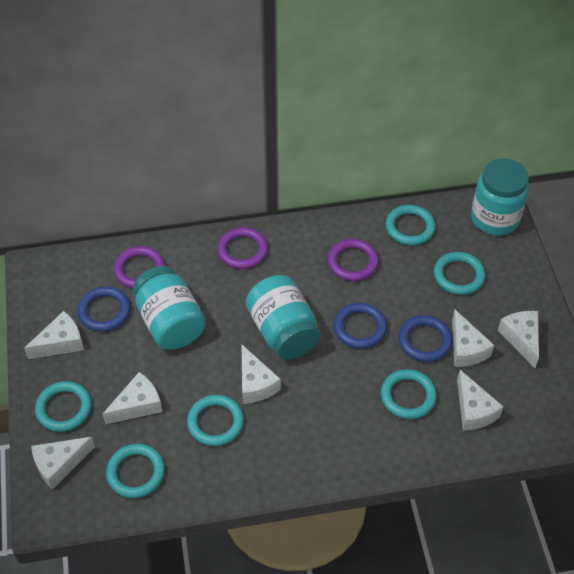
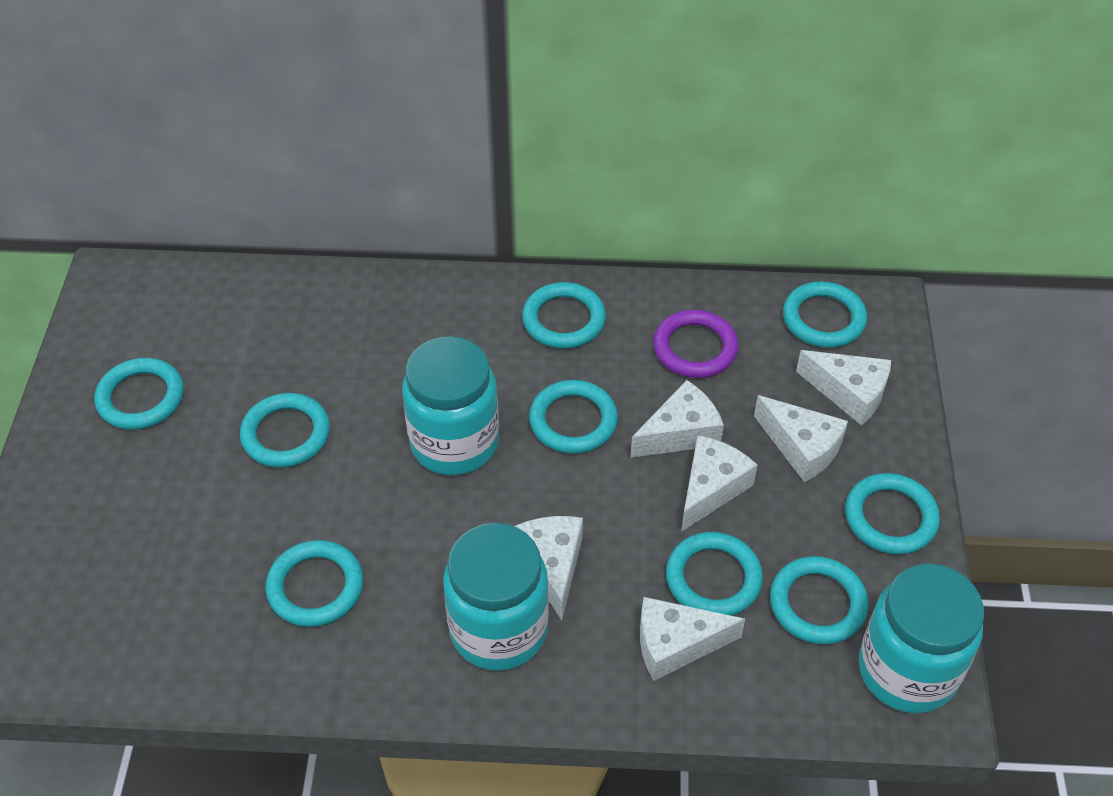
blue ring: 3 -> 0
purple ring: 3 -> 1
turquoise ring: 6 -> 9
white cheese: 7 -> 6

